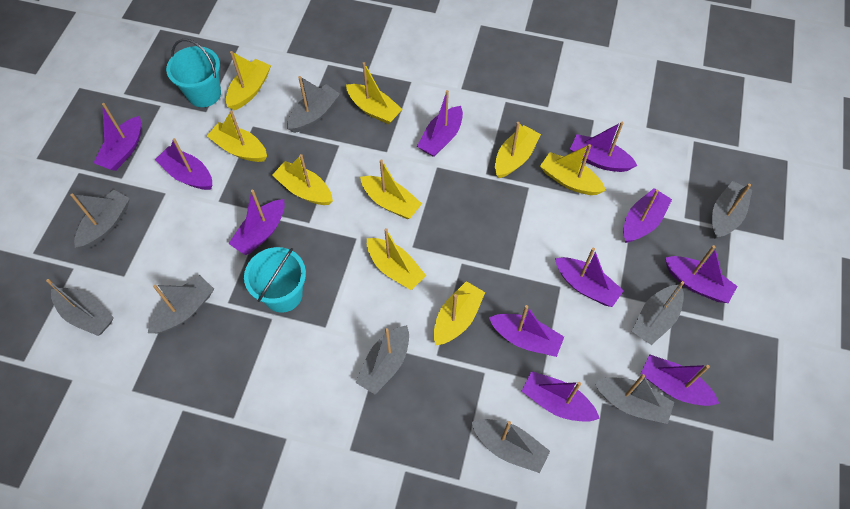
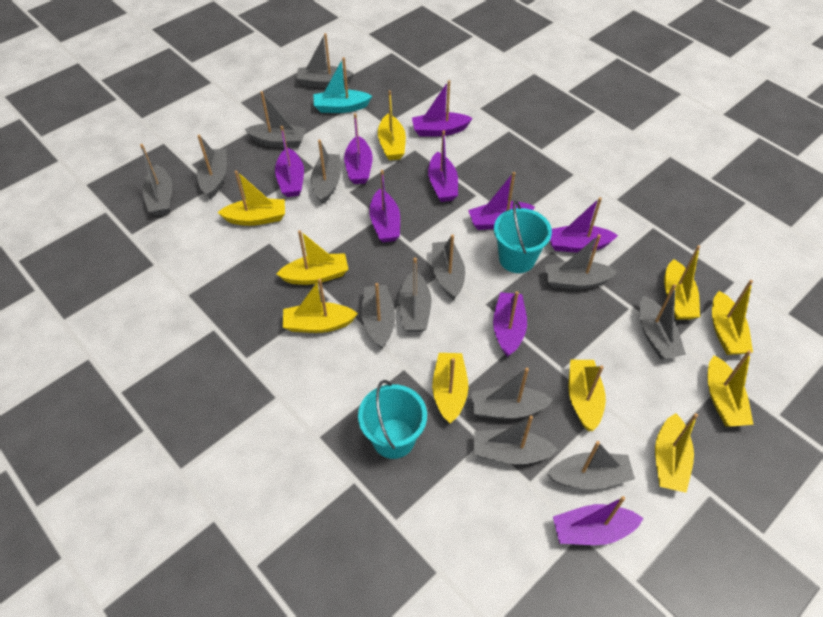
grey boat: 9 -> 13
purple boat: 11 -> 9
turquoise boat: 0 -> 1
yellow boat: 9 -> 10

